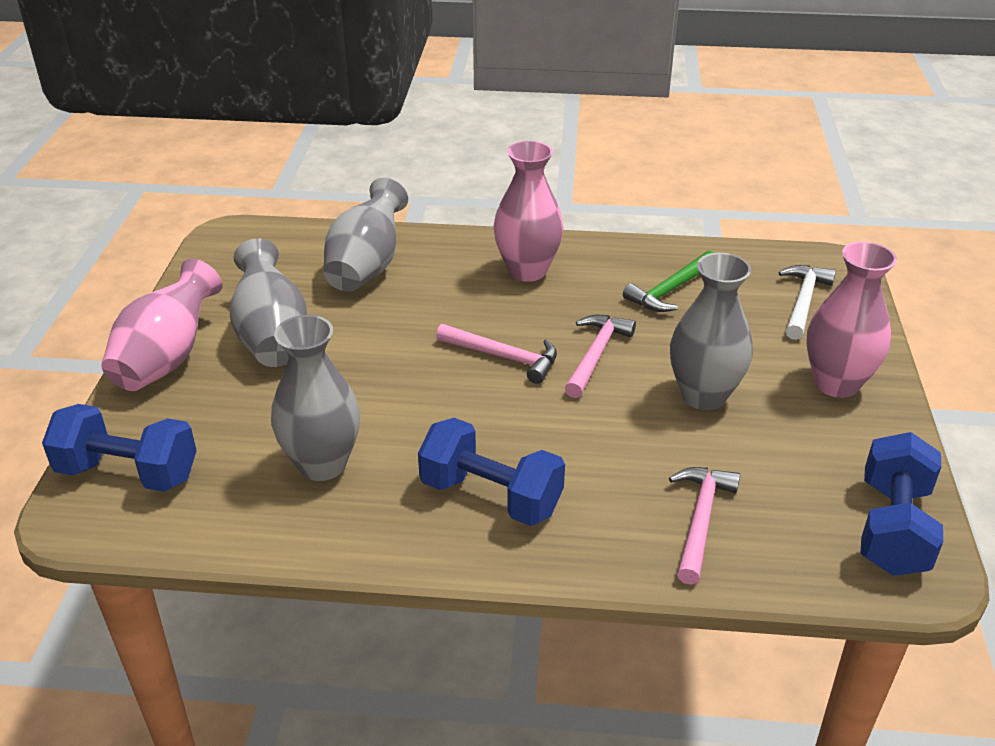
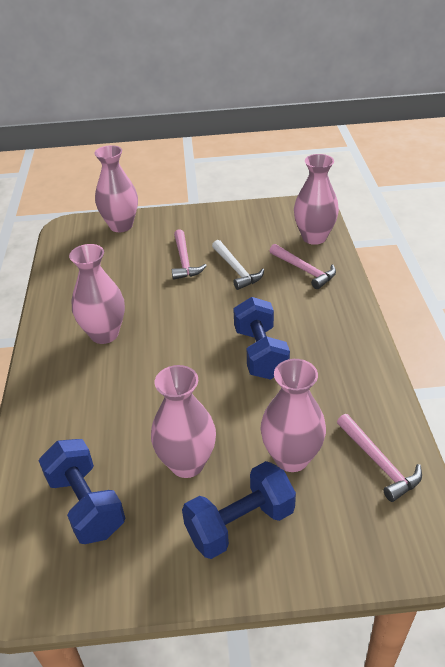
green hammer: 1 -> 0
grey vase: 4 -> 0
pink vase: 3 -> 5

